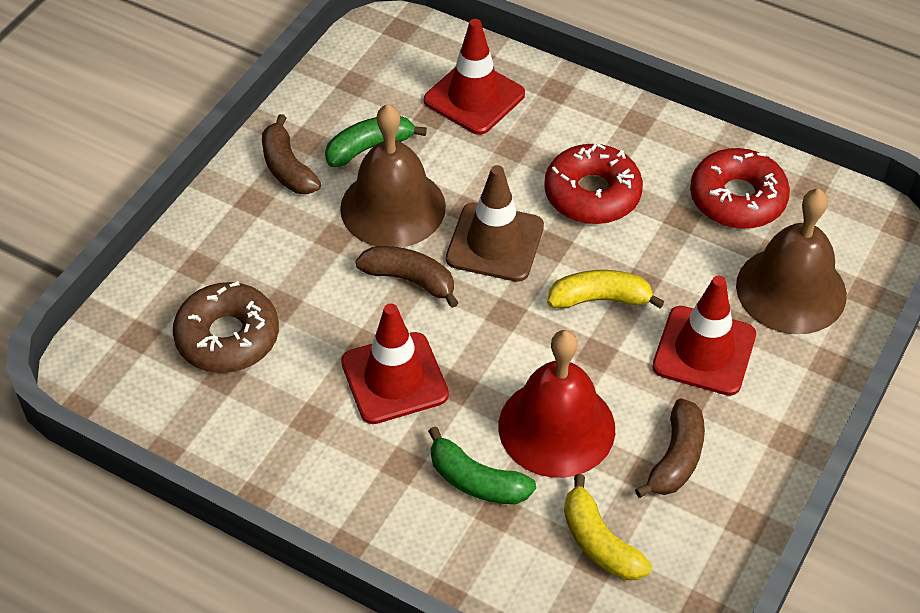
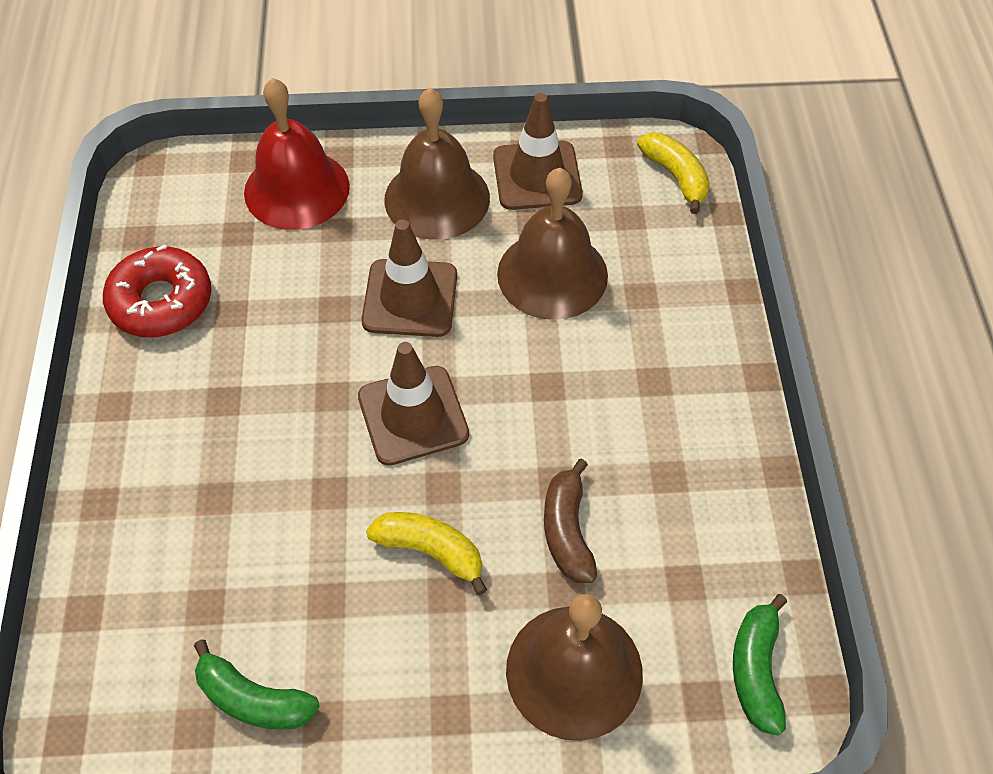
brown banana: 3 -> 1
brown bell: 2 -> 3
brown donut: 1 -> 0
brown traffic cone: 1 -> 3
red donut: 2 -> 1
red traffic cone: 3 -> 0

